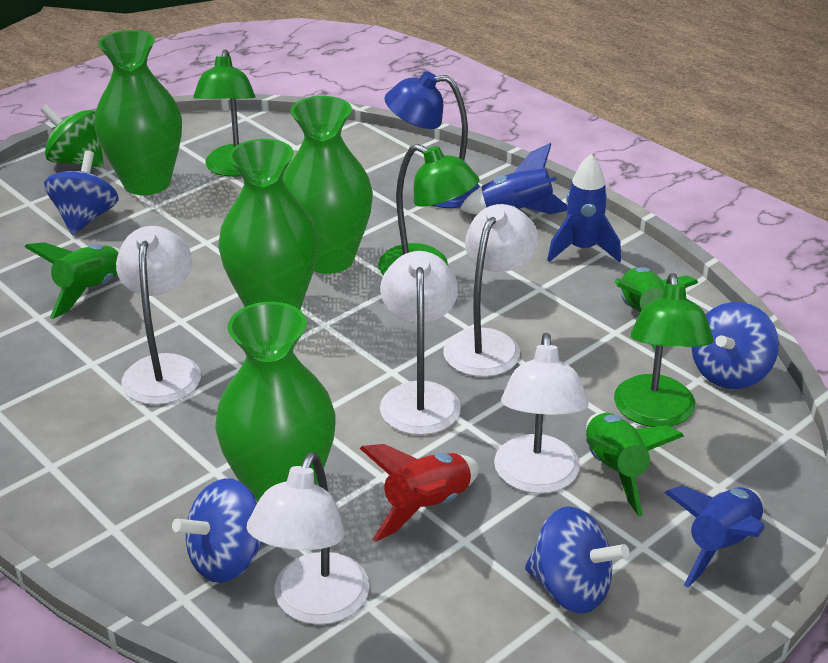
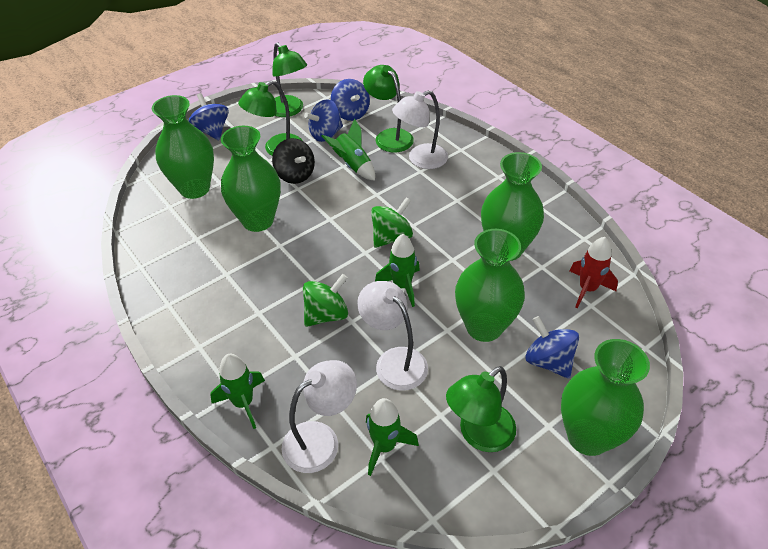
black spinning top: 0 -> 1
blue lamp: 1 -> 0
blue rocket: 3 -> 0
green lamp: 3 -> 4
green rocket: 3 -> 4
green spinning top: 1 -> 2
green vase: 4 -> 5
white lamp: 5 -> 3

